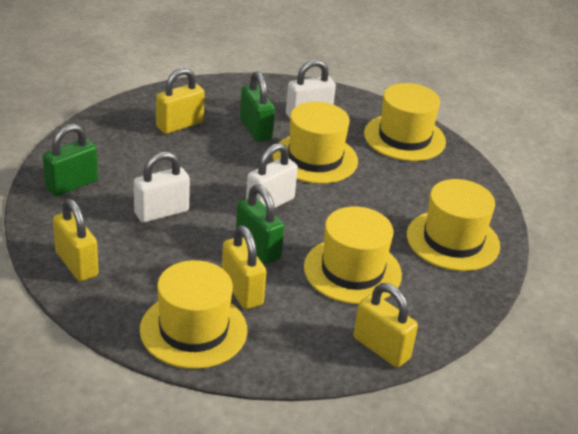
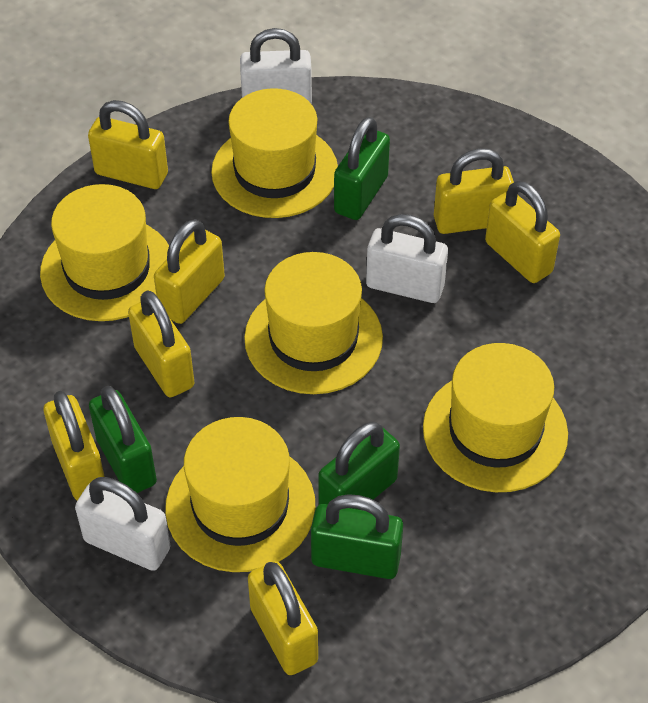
green padlock: 3 -> 4
yellow padlock: 4 -> 7

